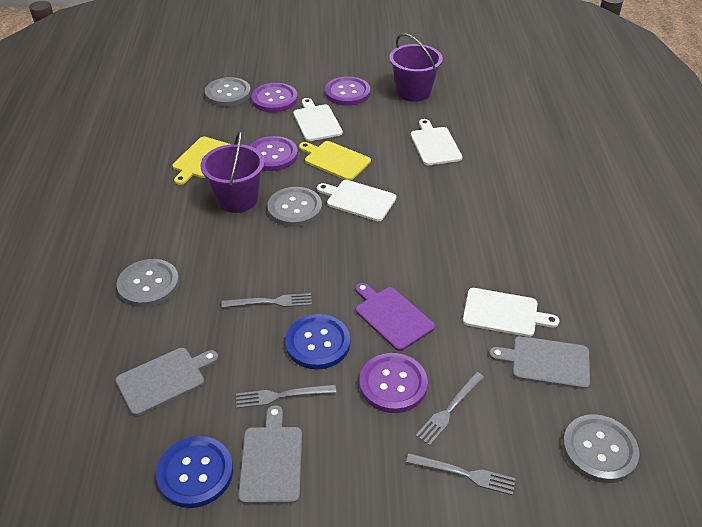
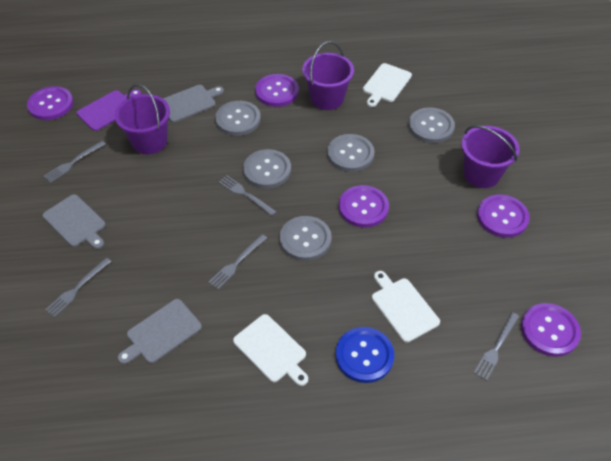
blue button: 2 -> 1
grey button: 4 -> 5
grey fork: 4 -> 5
purple bucket: 2 -> 3
purple button: 4 -> 5
white cutting board: 4 -> 3
yellow cutting board: 2 -> 0

